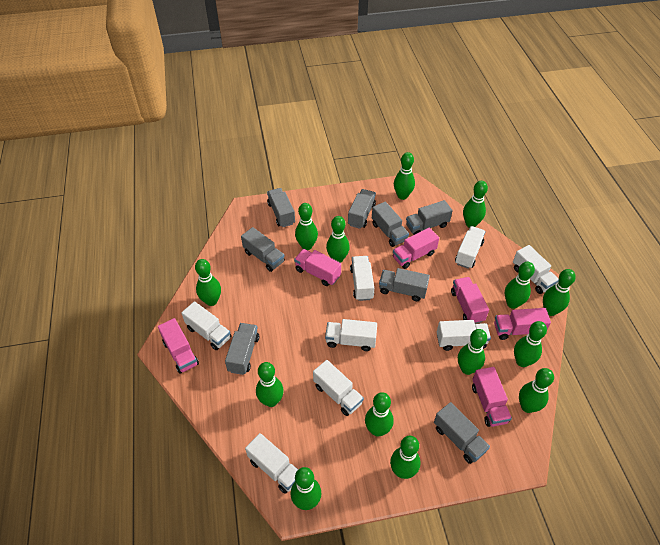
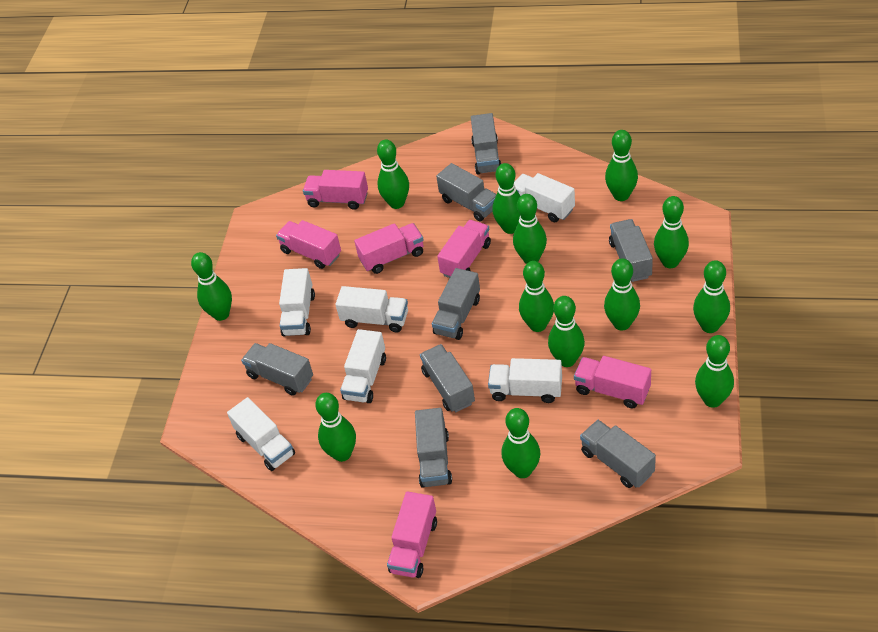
green bowling pin: 14 -> 13
white truck: 8 -> 6

